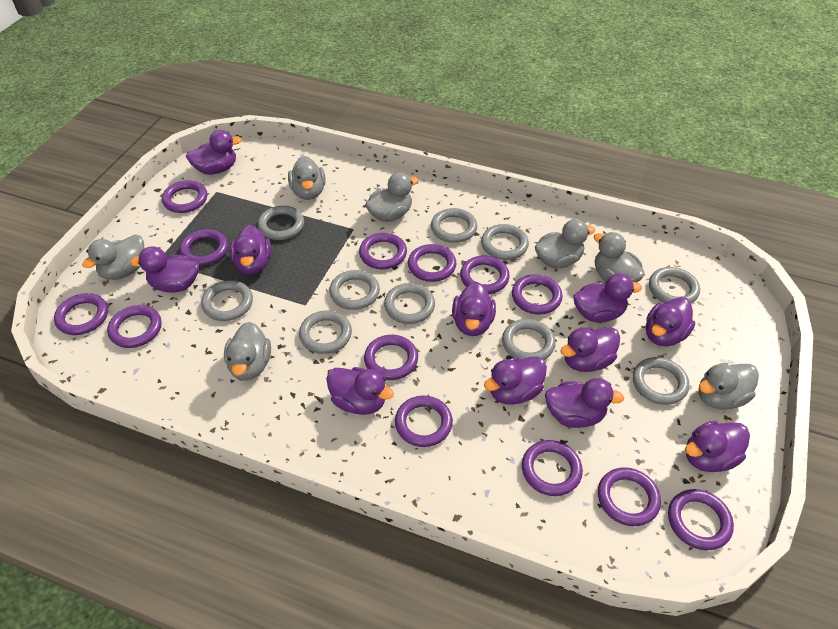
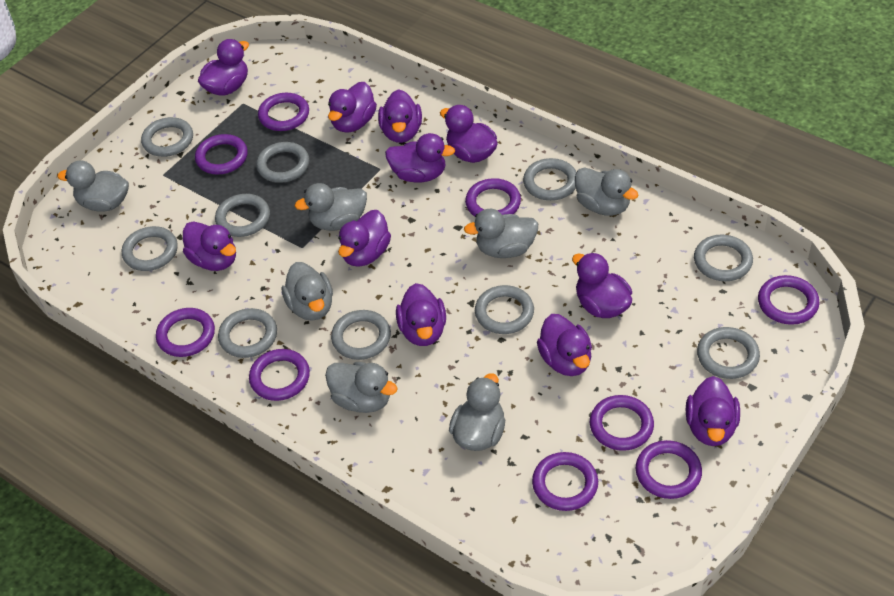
purple ring: 13 -> 9

